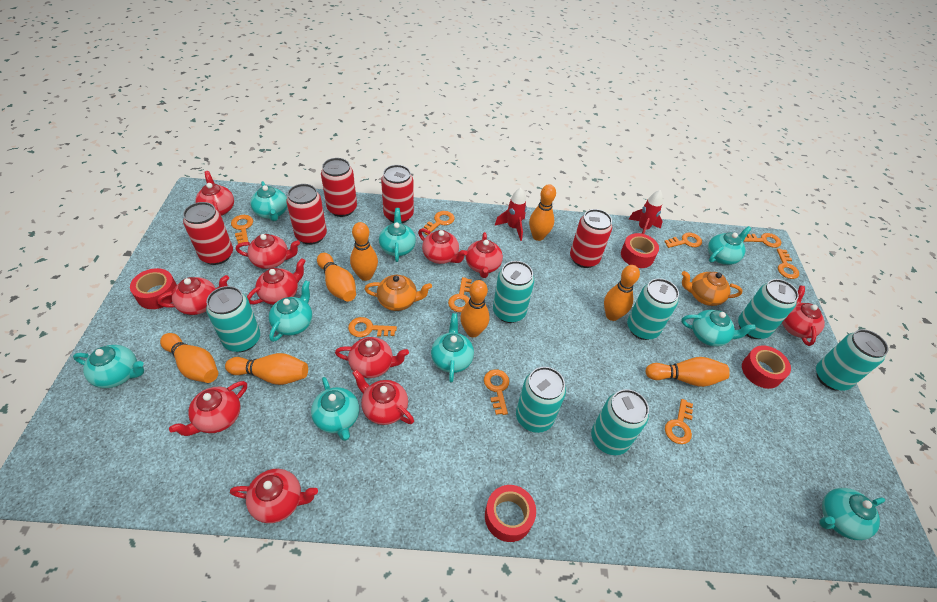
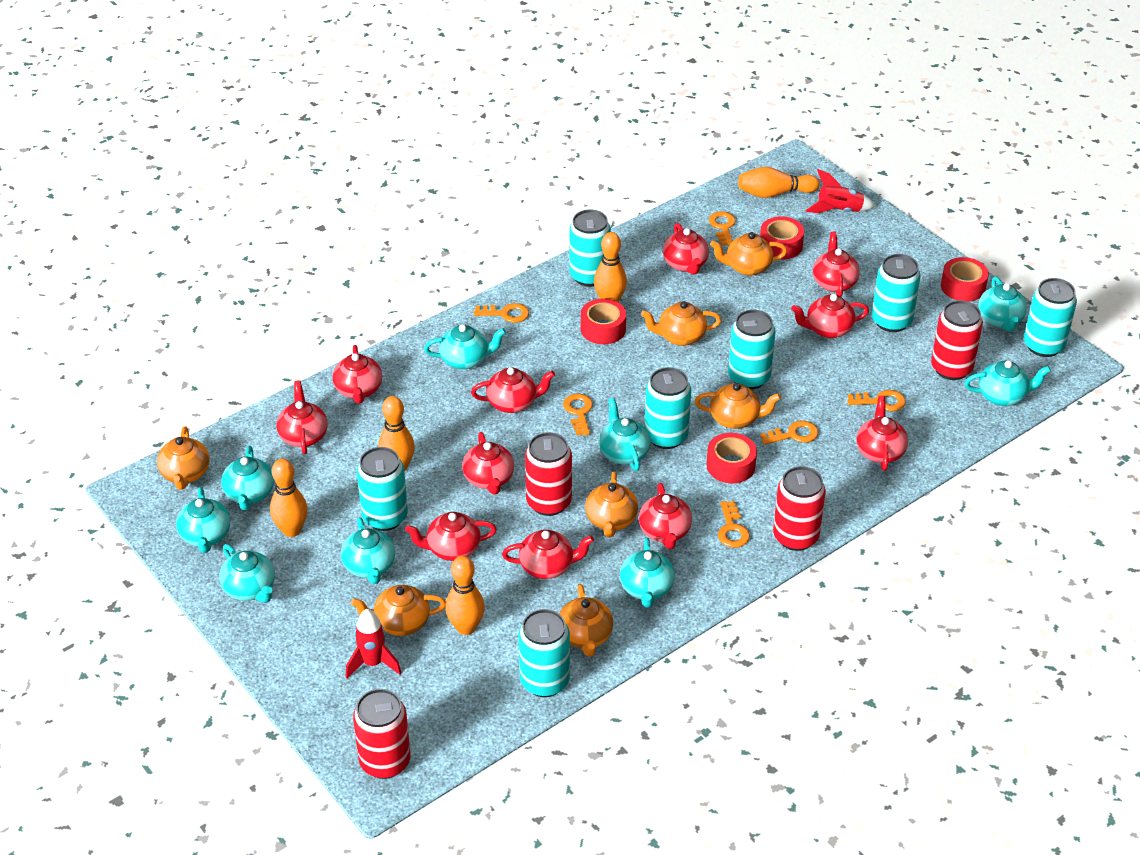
orange bowling pin: 8 -> 5
orange key: 9 -> 6
orange teapot: 2 -> 7
red can: 5 -> 4

